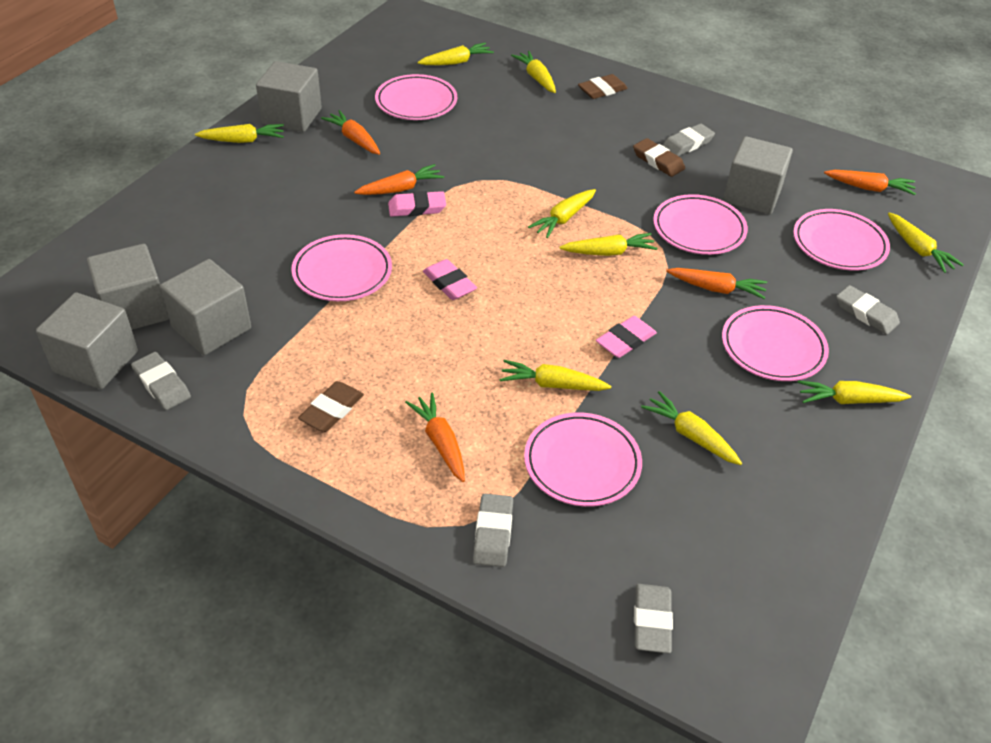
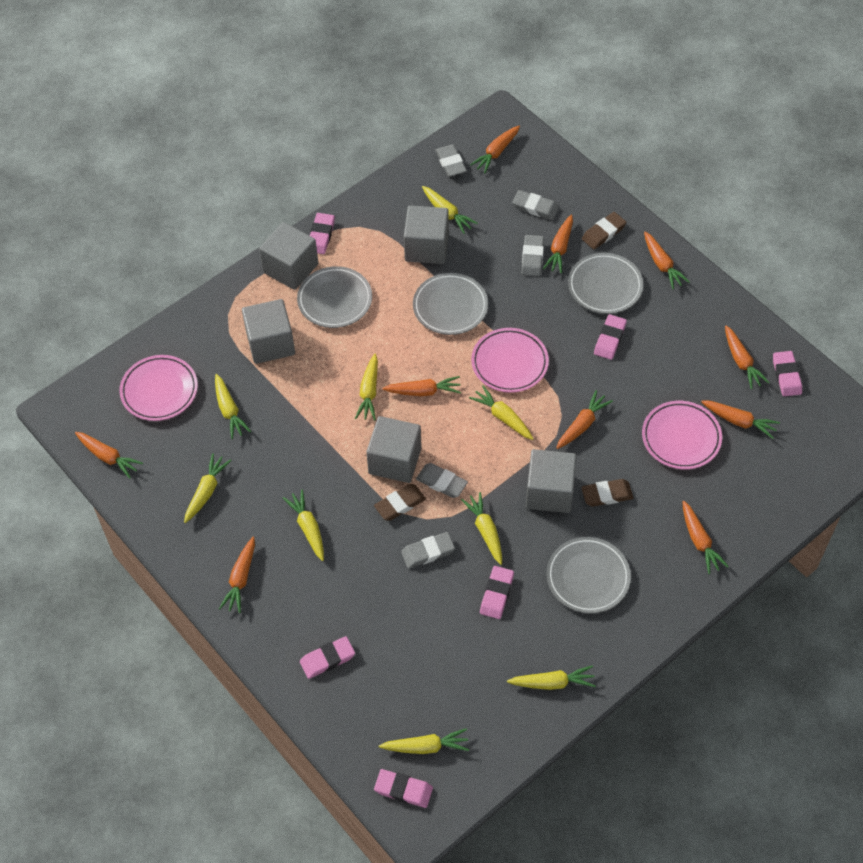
grey plate: 0 -> 4
orange carrot: 5 -> 10
pink eraser: 3 -> 6
pink plate: 6 -> 3

